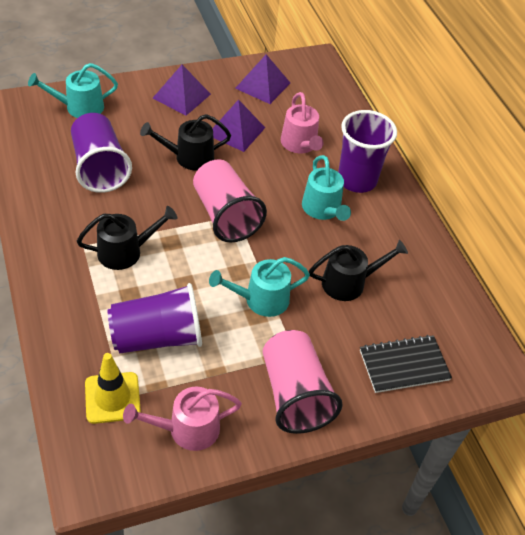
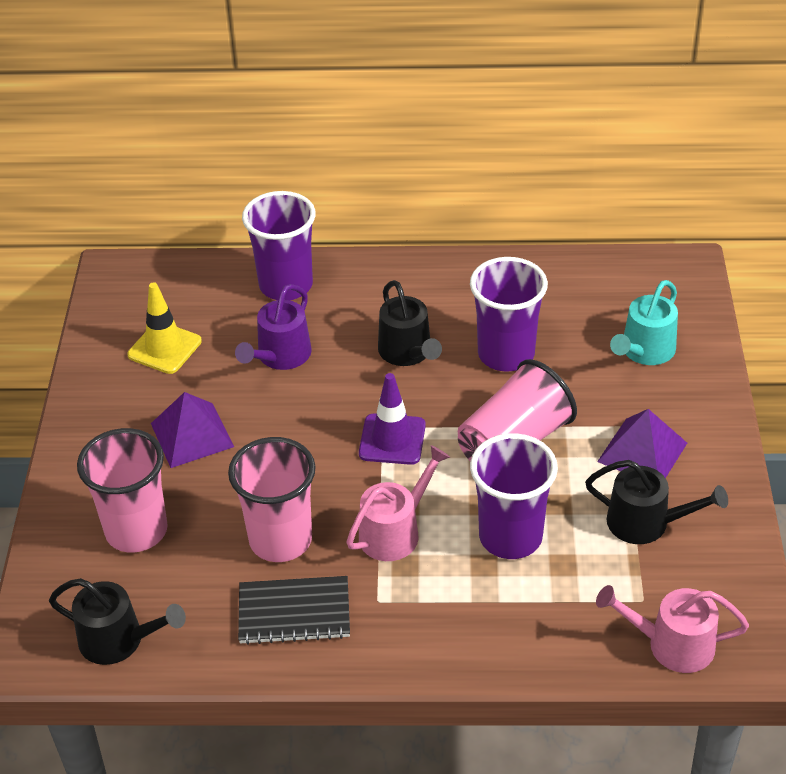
pink cup: 2 -> 3
purple pyramid: 3 -> 2
purple traffic cone: 0 -> 1
purple watering can: 0 -> 1
turquoise watering can: 3 -> 1

